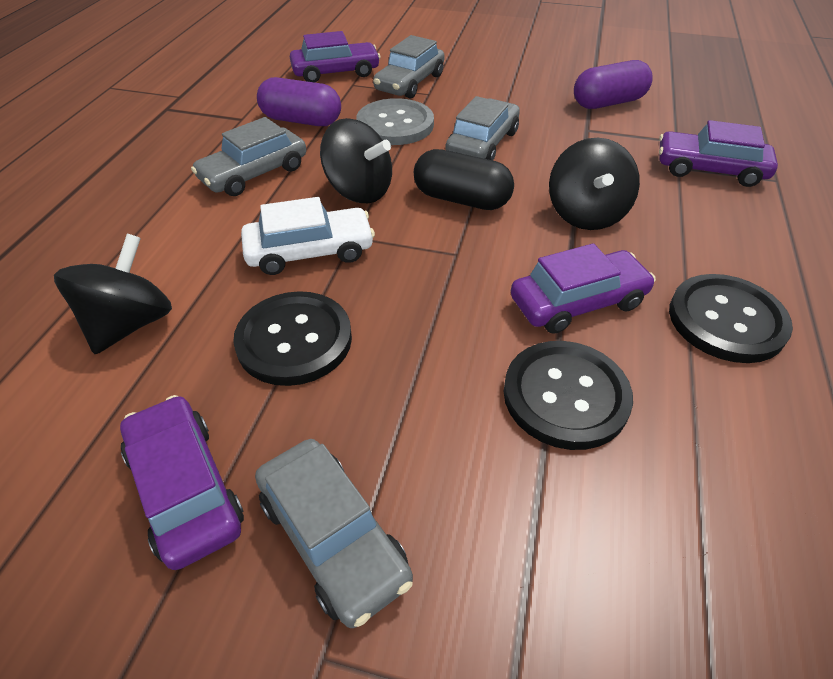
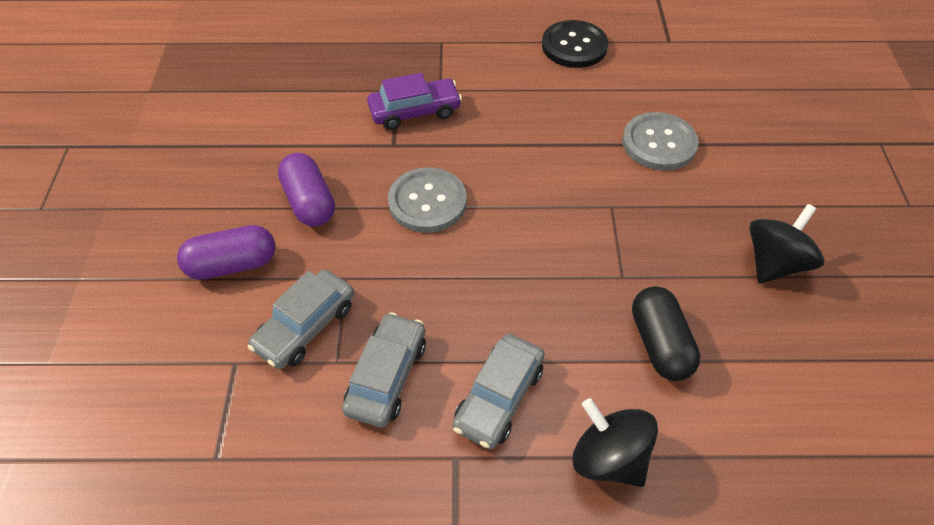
black button: 3 -> 1
black spinning top: 3 -> 2
grey button: 1 -> 2
grey car: 4 -> 3
purple car: 4 -> 1
white car: 1 -> 0

